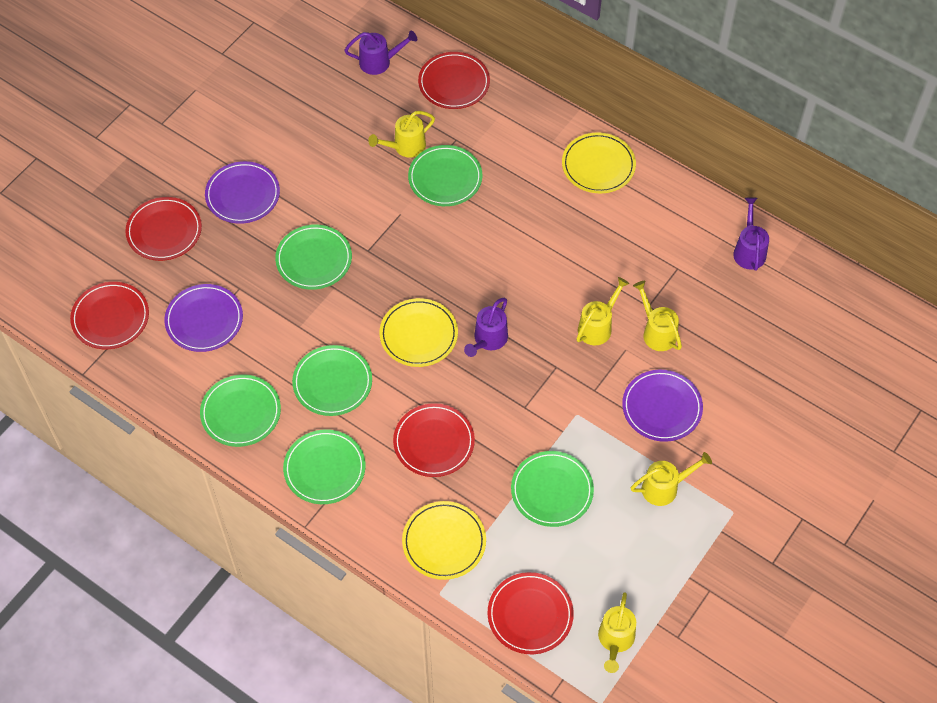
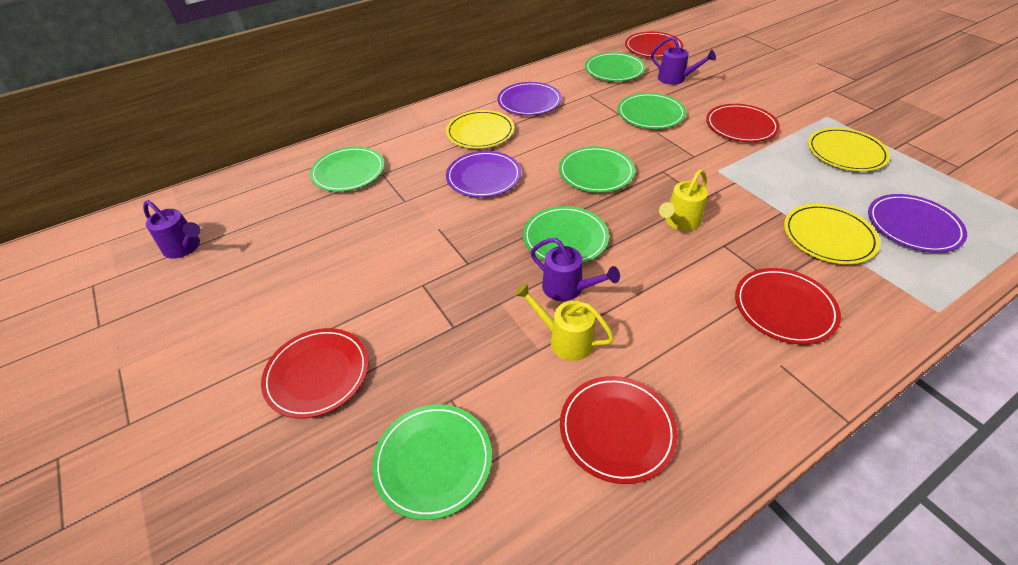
yellow watering can: 5 -> 2

